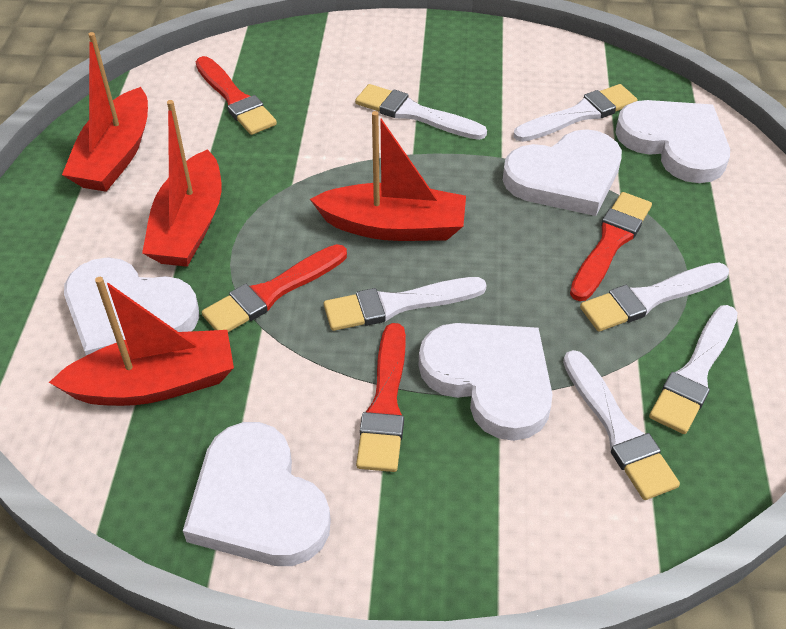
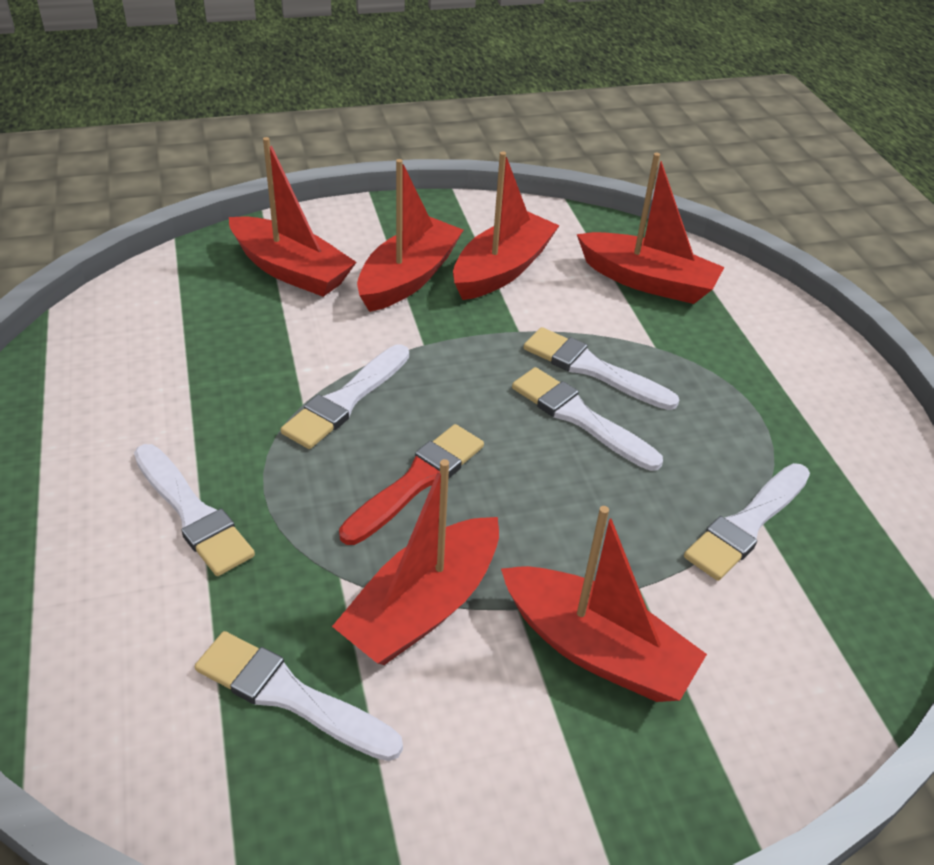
red boat: 4 -> 6
red brush: 4 -> 1
white heart: 5 -> 0

